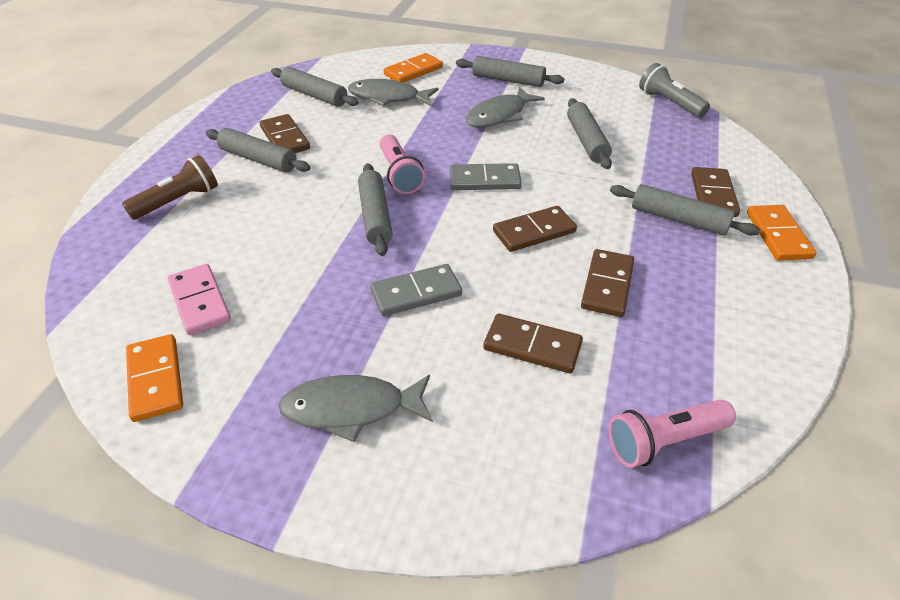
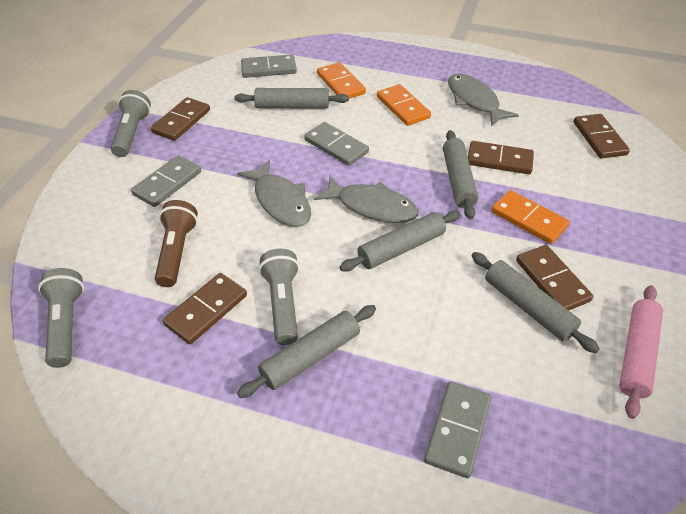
grey domino: 2 -> 4
grey flashlight: 1 -> 3
grey rolling pin: 6 -> 5
pink domino: 1 -> 0
pink flashlight: 2 -> 0
pink rolling pin: 0 -> 1

